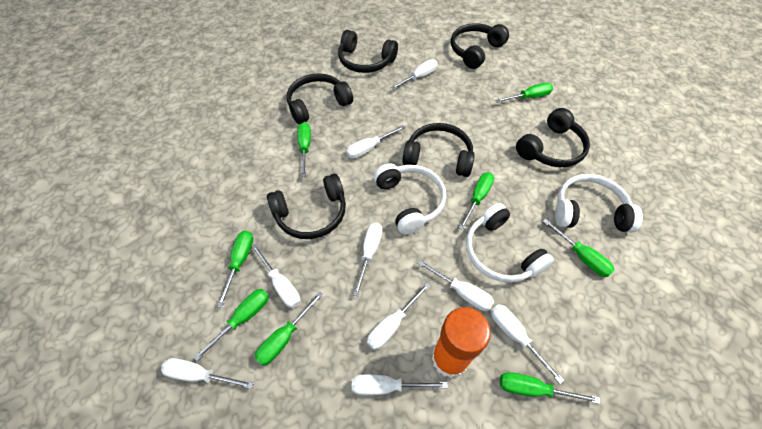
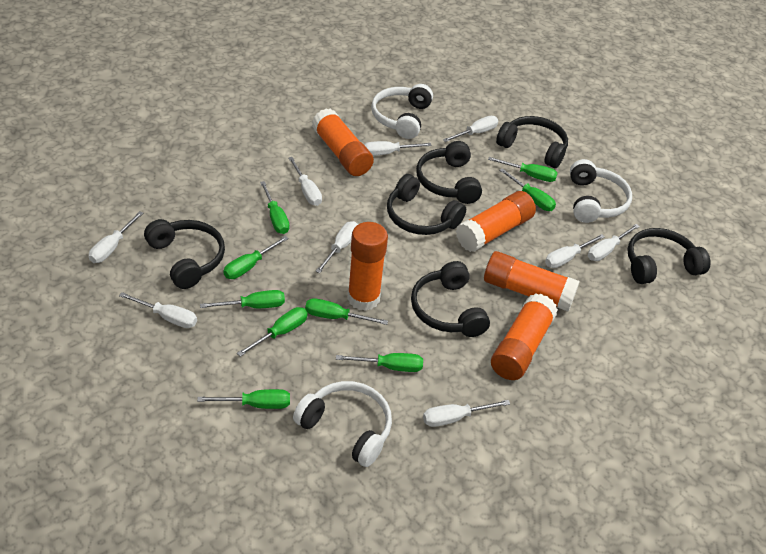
green screwdriver: 8 -> 9
orange glue stick: 1 -> 5

